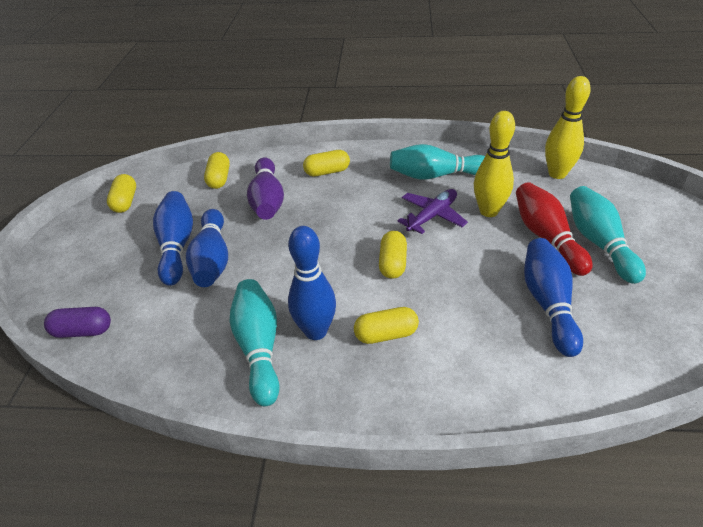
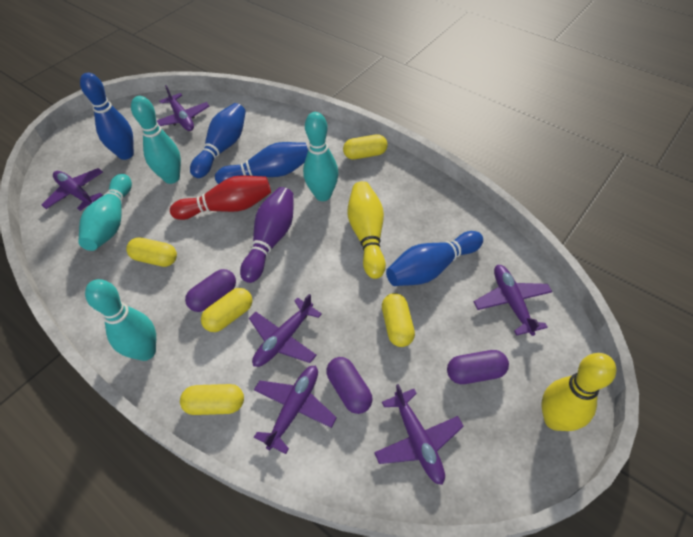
purple capsule: 1 -> 3
purple plane: 1 -> 6
turquoise bowling pin: 3 -> 4

